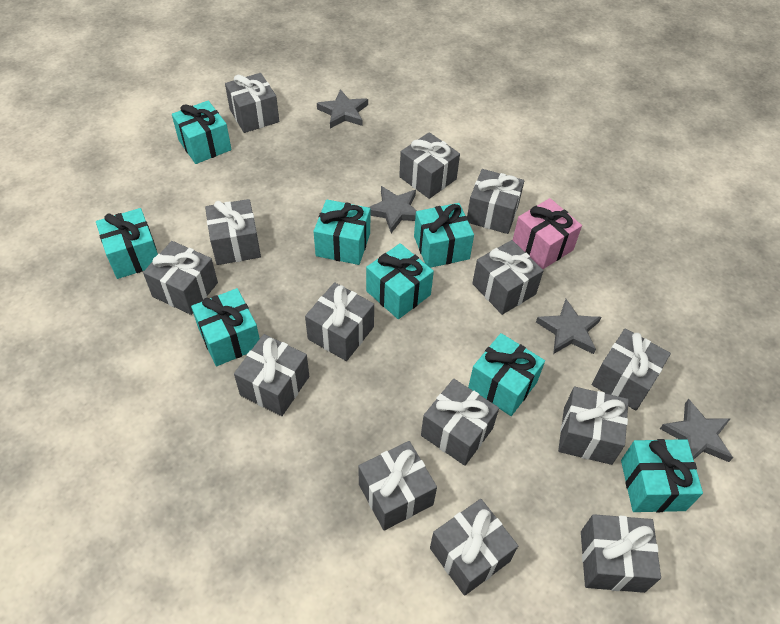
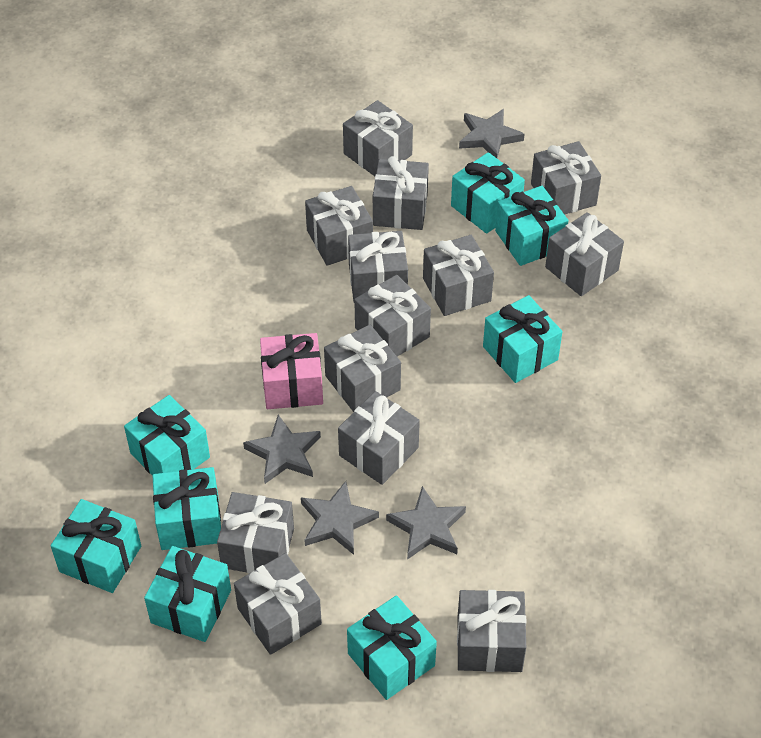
grey gift: 14 -> 13

